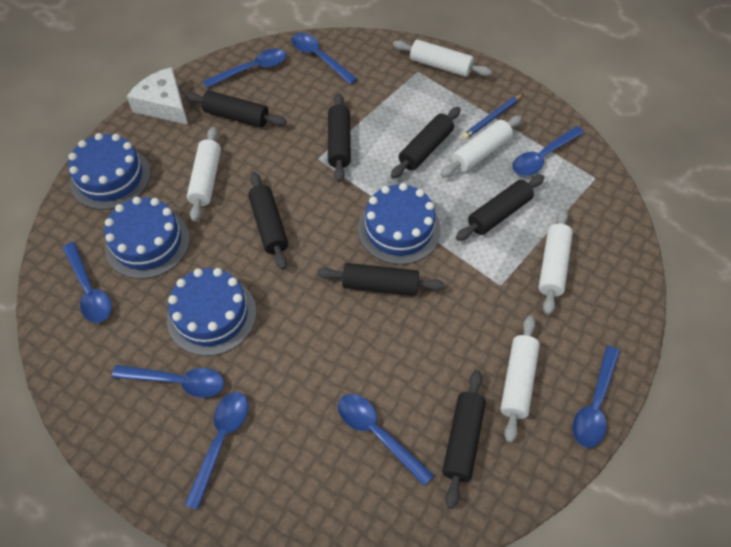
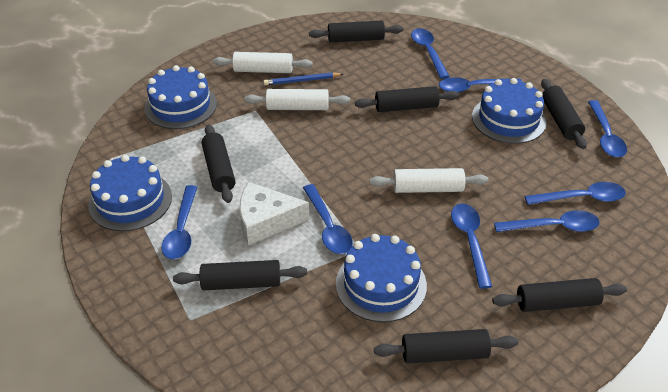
white rolling pin: 5 -> 3

